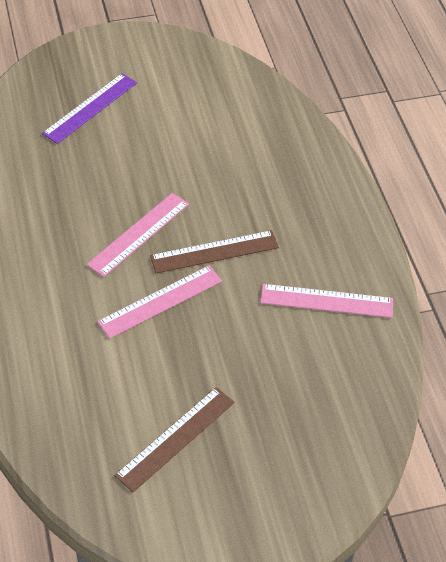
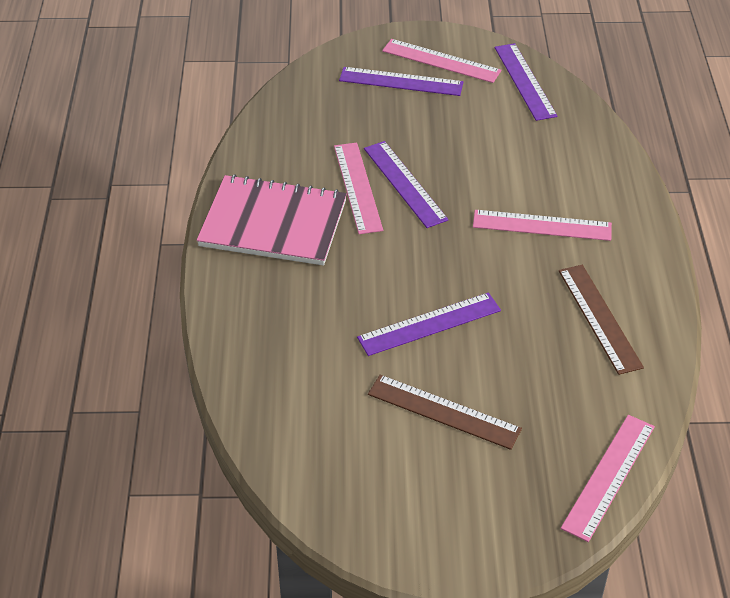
pink notebook: 0 -> 1
pink ruler: 3 -> 4
purple ruler: 1 -> 4

